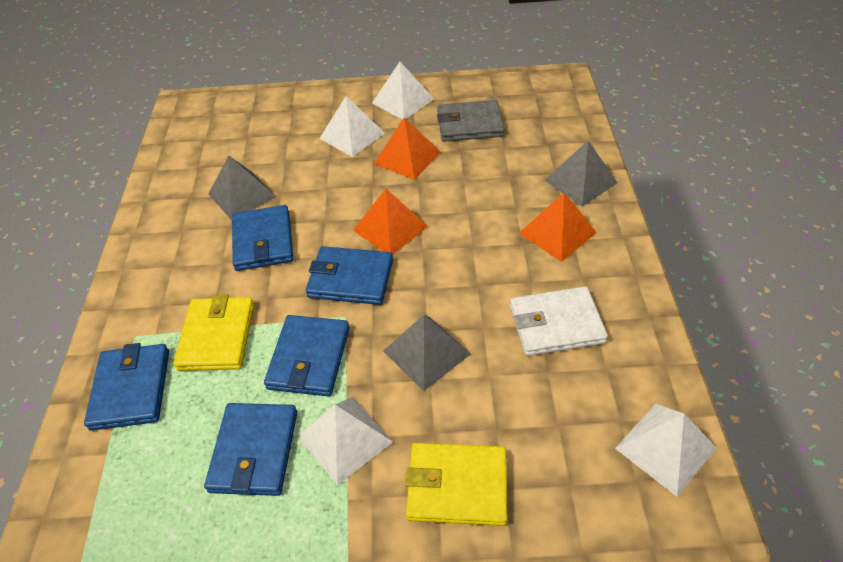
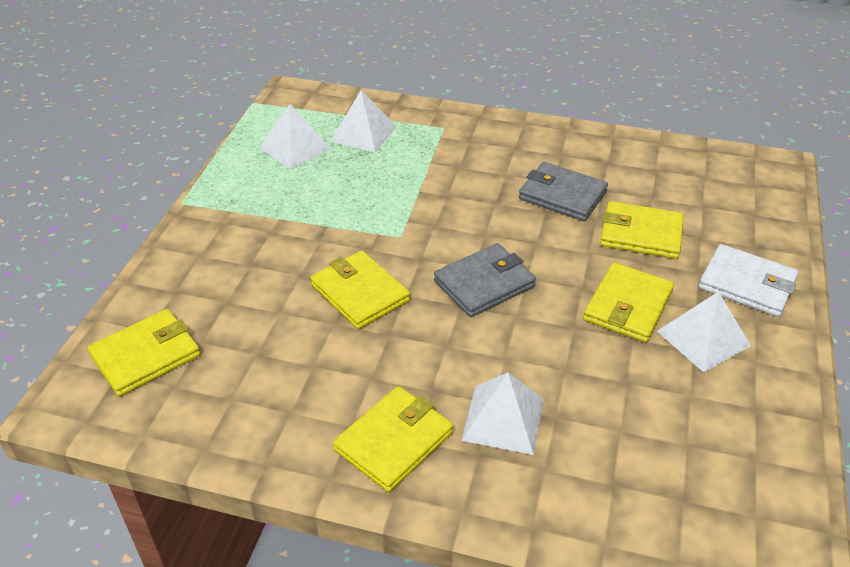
blue wallet: 5 -> 0
grey pyramid: 3 -> 0
grey wallet: 1 -> 2
orange pyramid: 3 -> 0
yellow wallet: 2 -> 5

